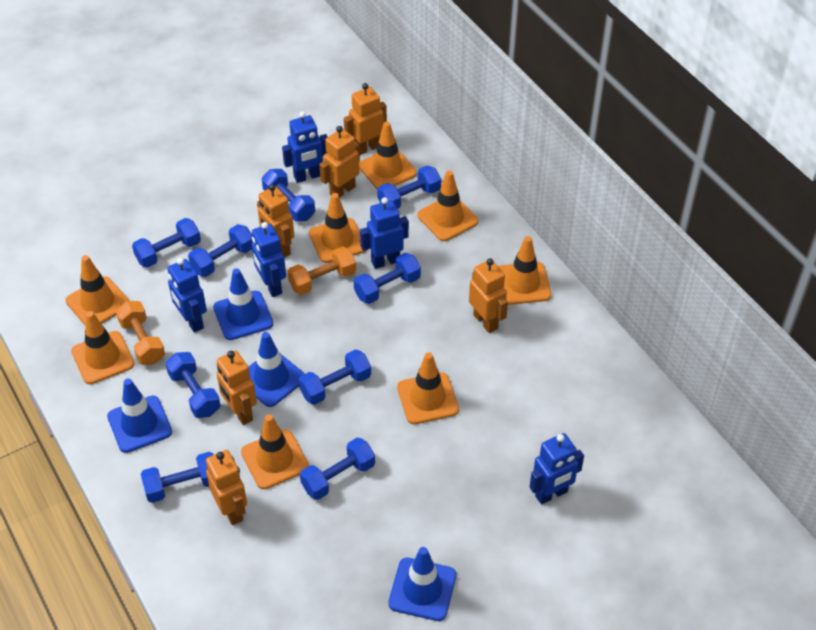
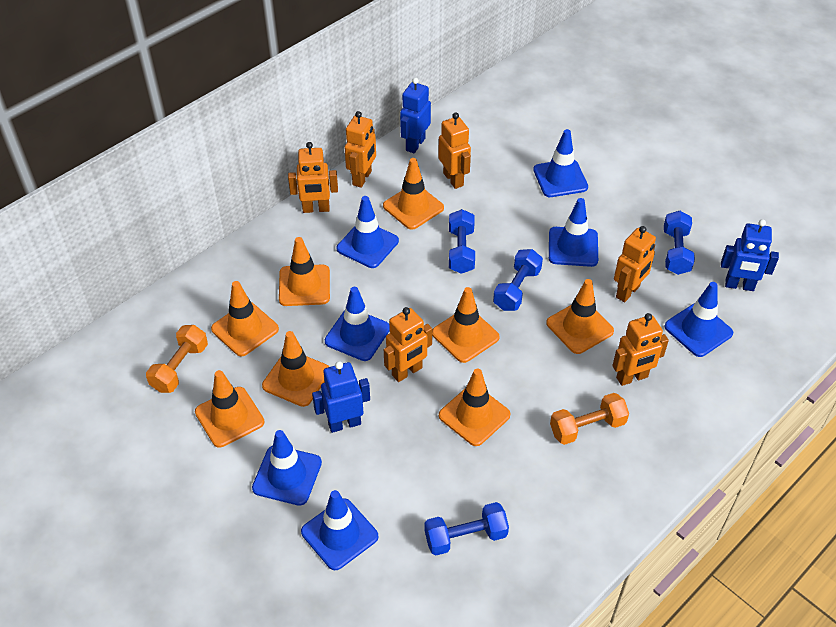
blue dumbbell: 9 -> 4
blue robot: 5 -> 3
blue traffic cone: 4 -> 7

